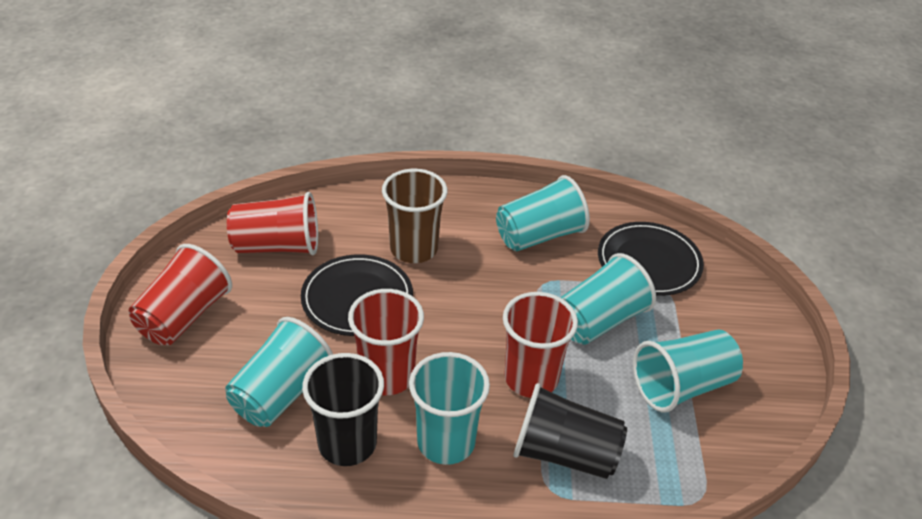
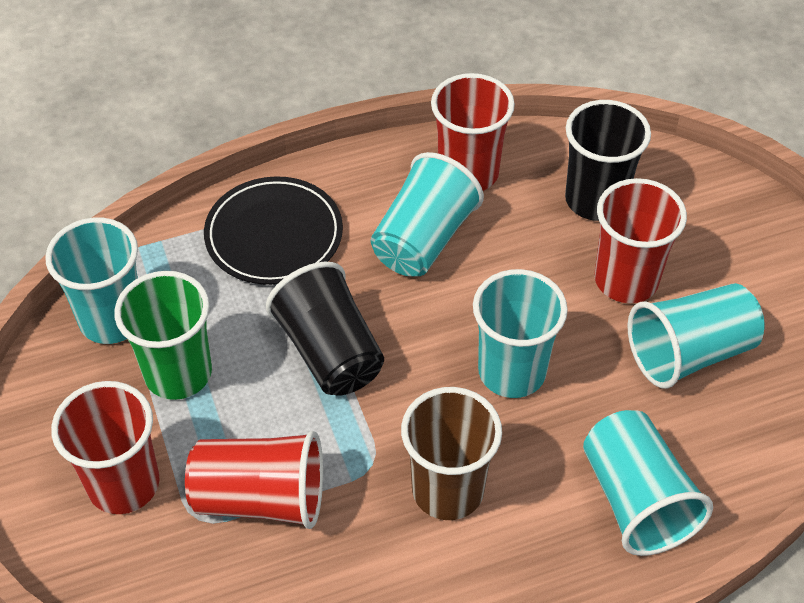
black plate: 2 -> 1
green cup: 0 -> 1

